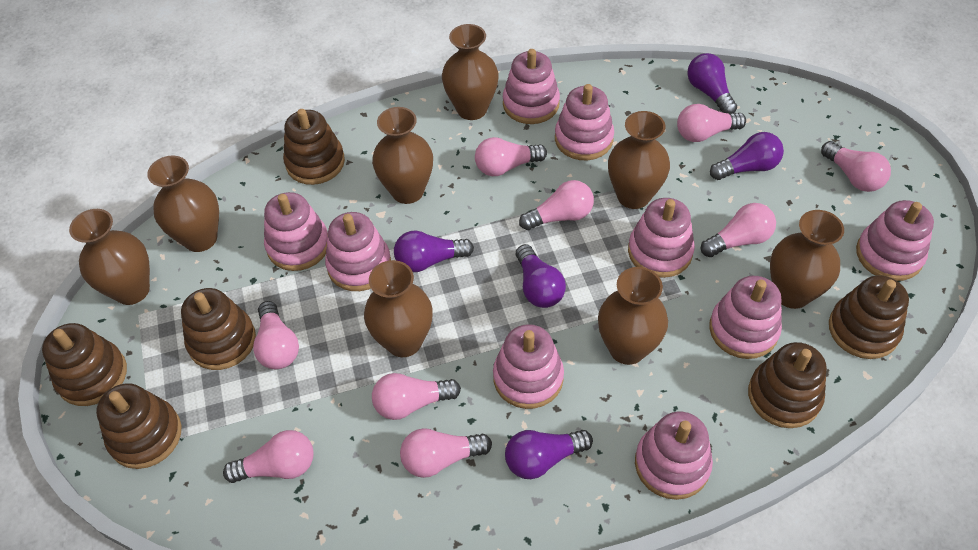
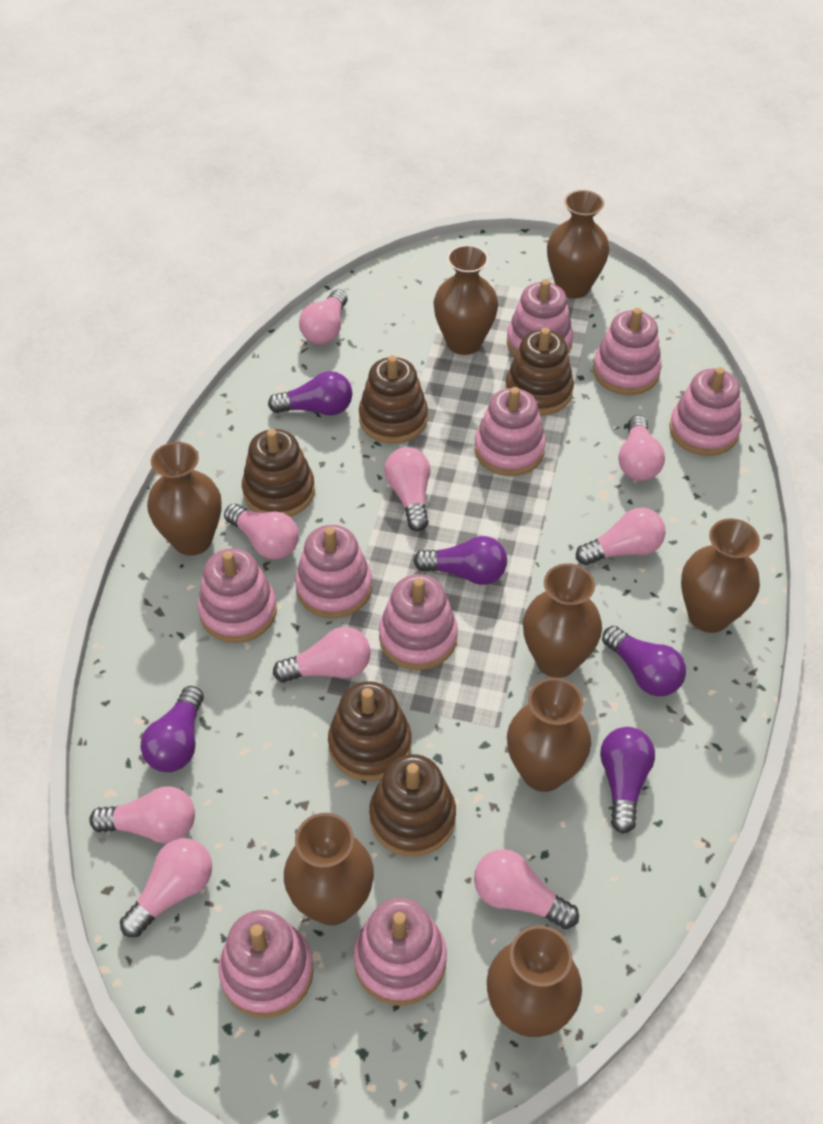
brown stacking toy: 6 -> 5

